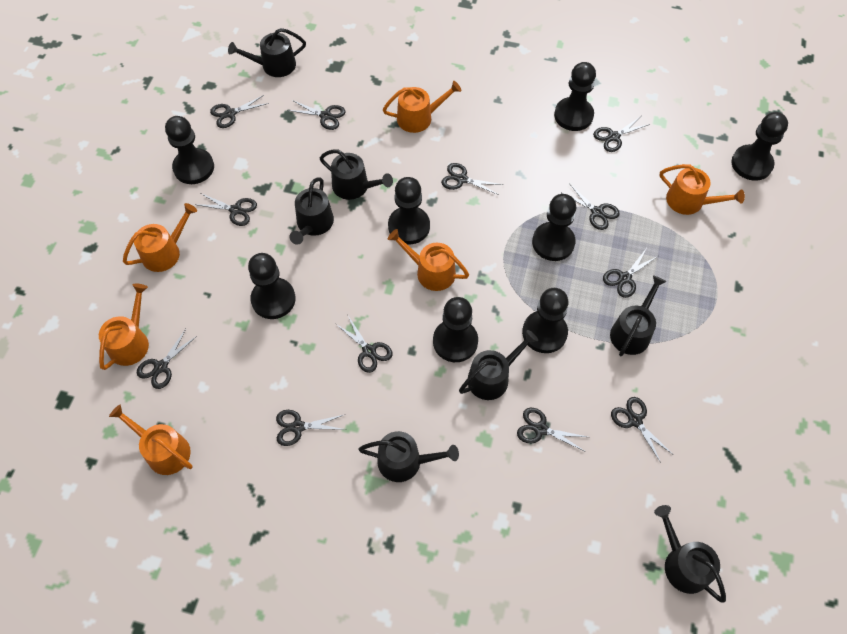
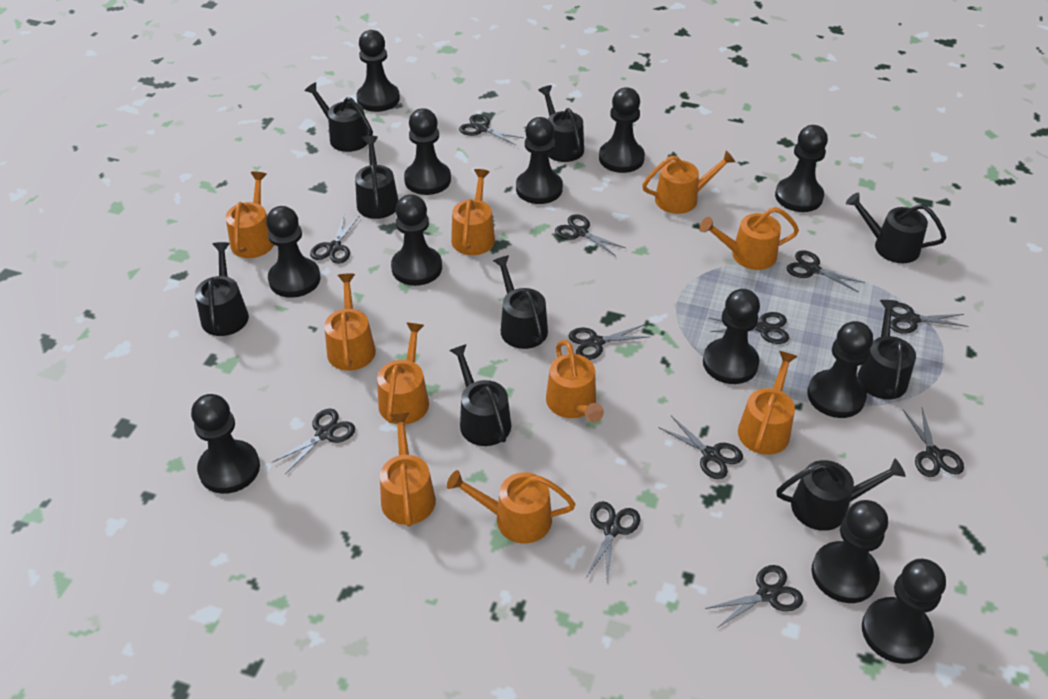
black pawn: 8 -> 12
black watering can: 7 -> 9
orange watering can: 6 -> 10

